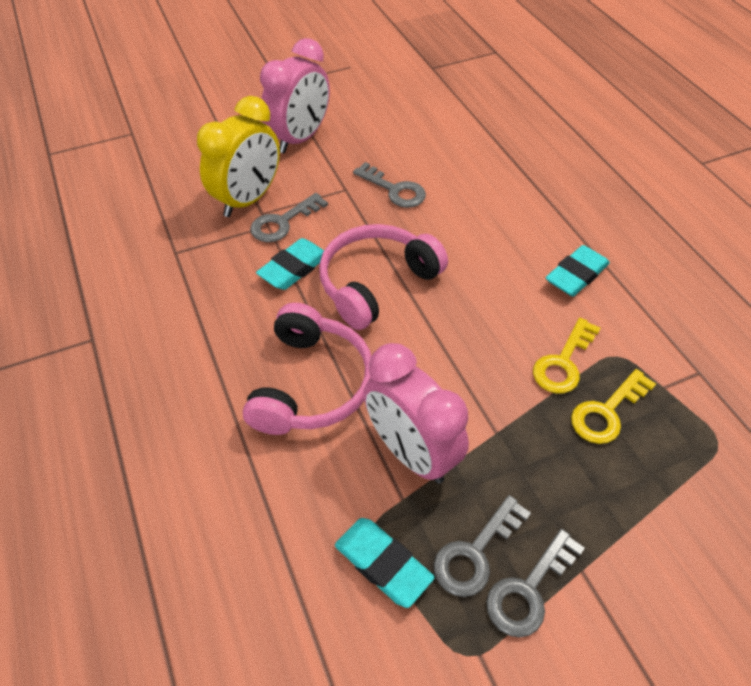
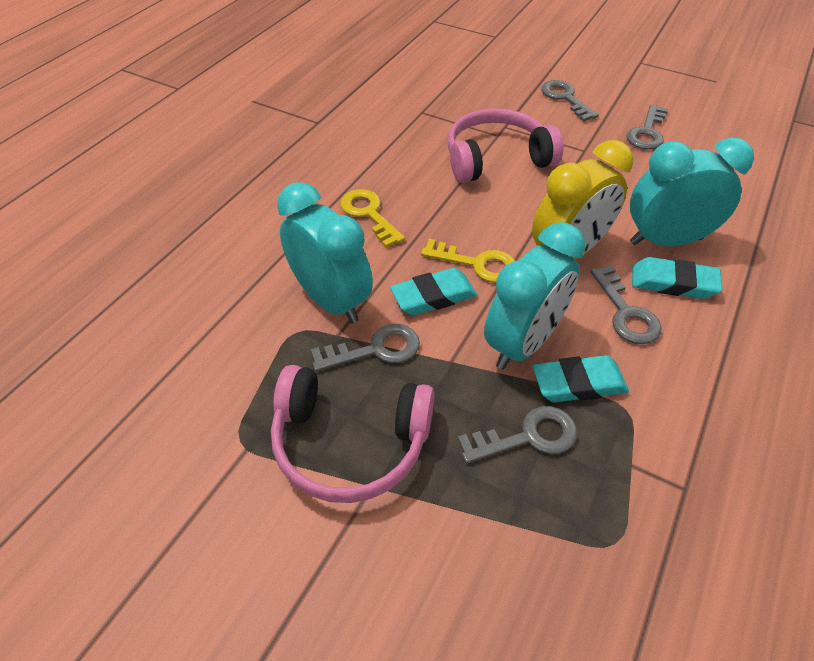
grey key: 4 -> 5
pink clock: 2 -> 0
turquoise clock: 0 -> 3

